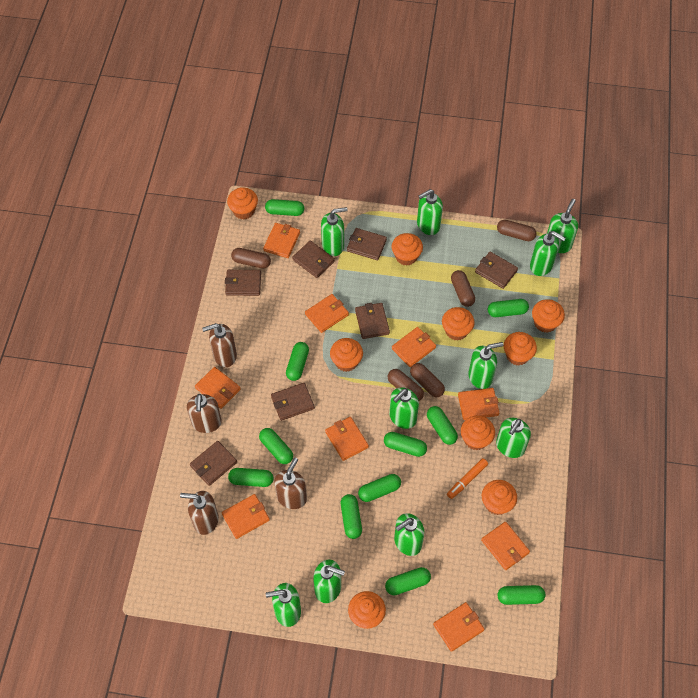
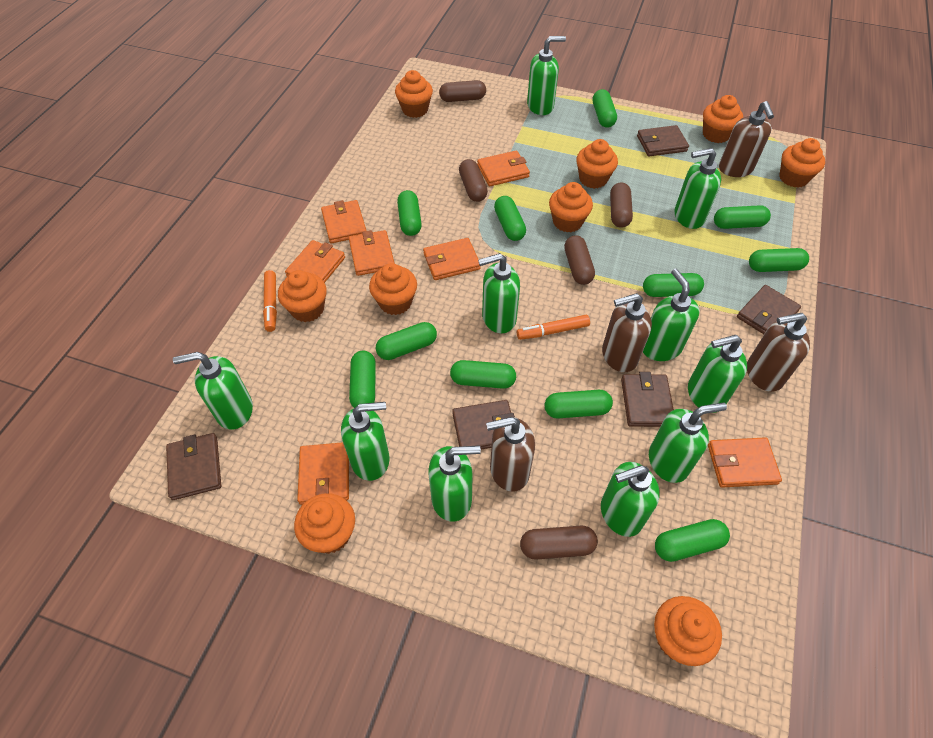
brown wallet: 7 -> 5
orange marker: 1 -> 2
orange wallet: 9 -> 7

